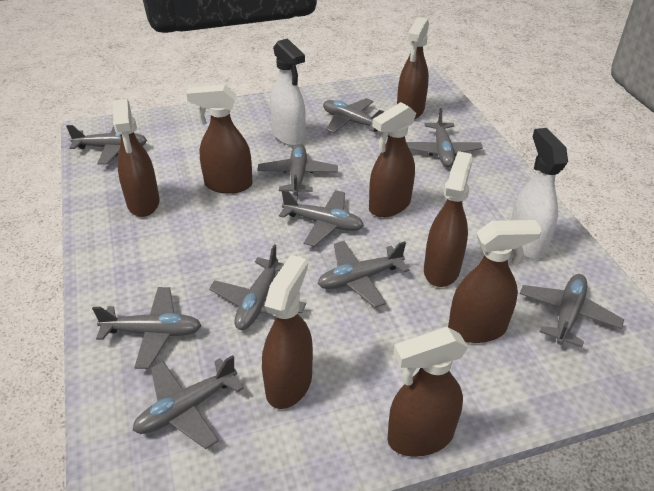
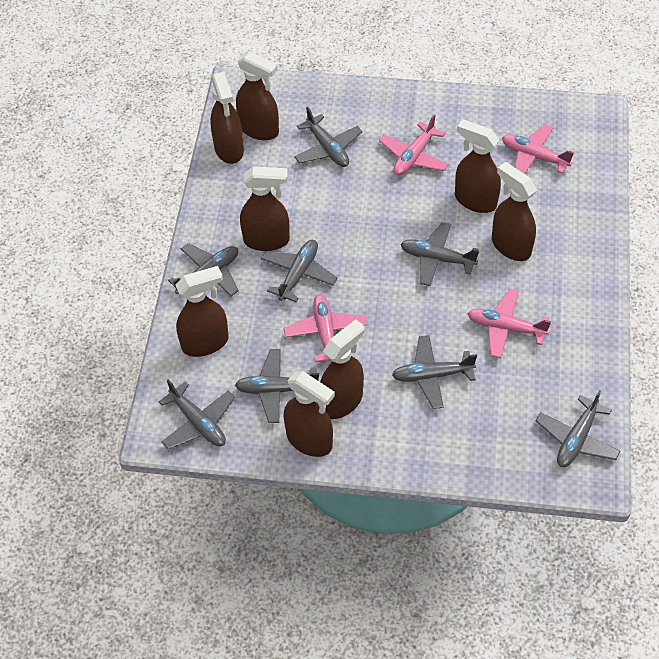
grey plane: 10 -> 8
pink plane: 0 -> 4
white spray bottle: 2 -> 0

